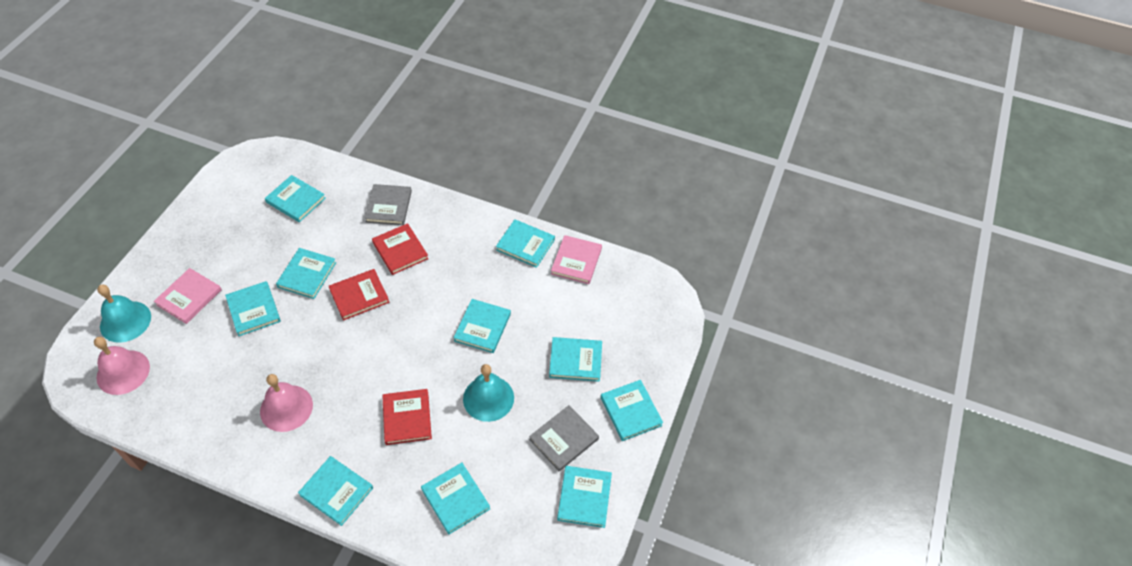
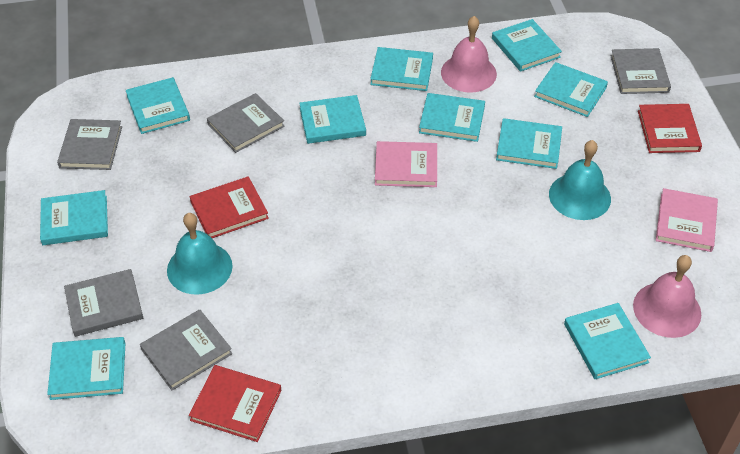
grey book: 2 -> 5

